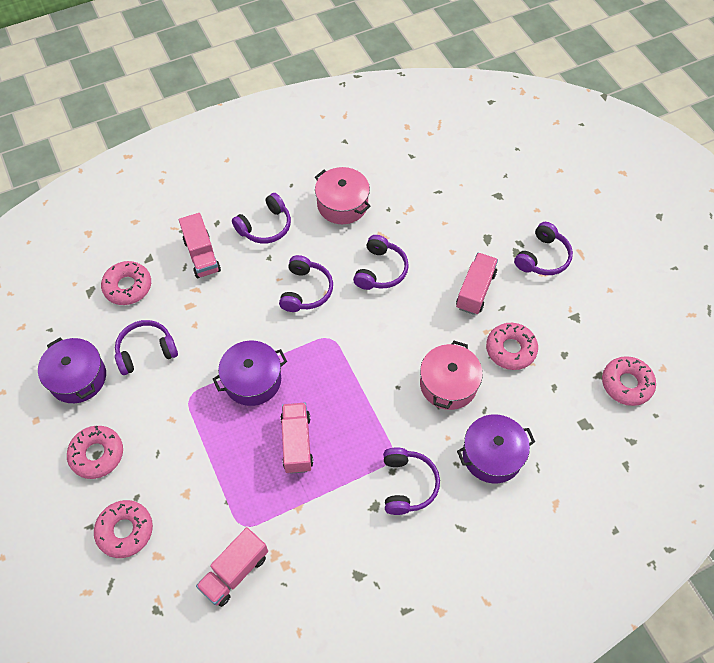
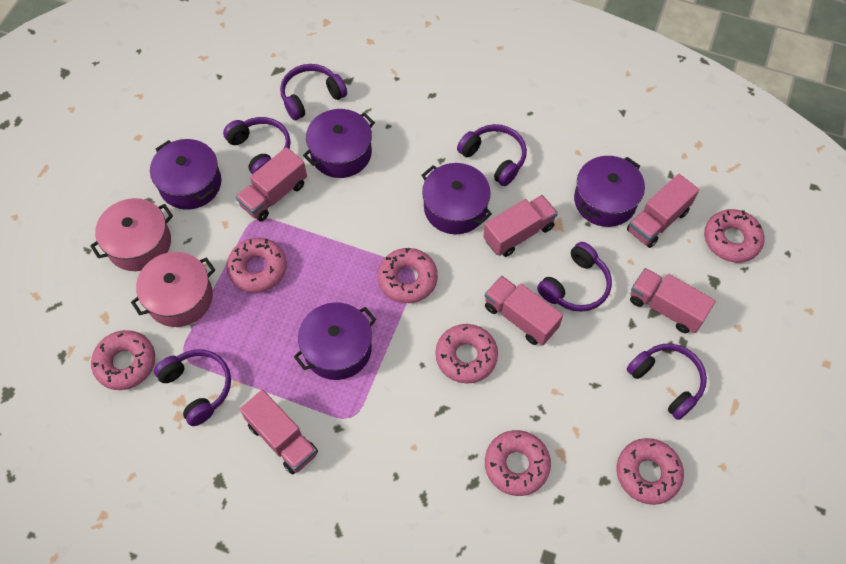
pink donut: 5 -> 7
pink truck: 4 -> 6
purple pot: 3 -> 5

